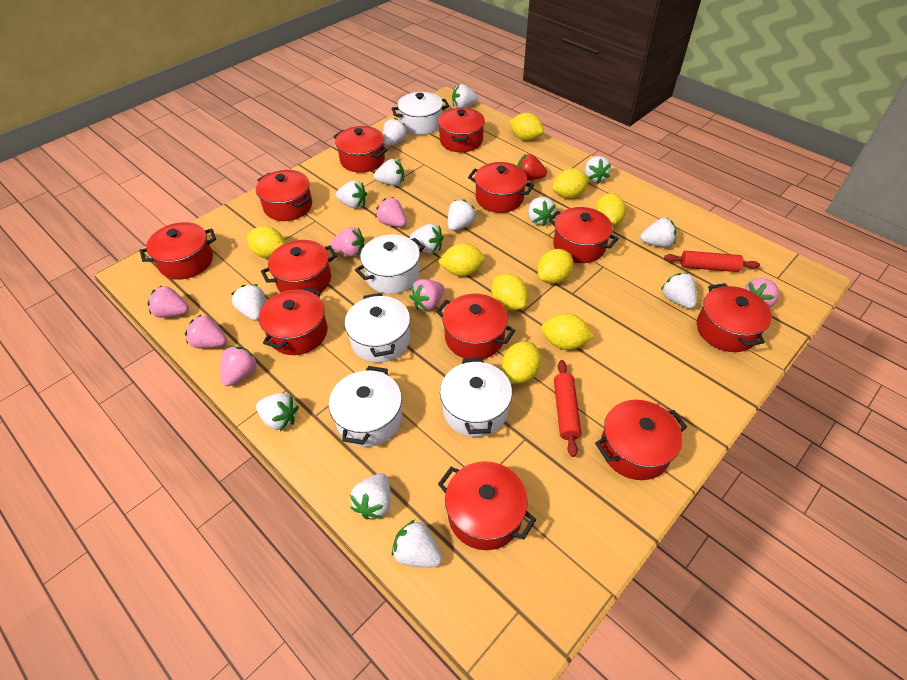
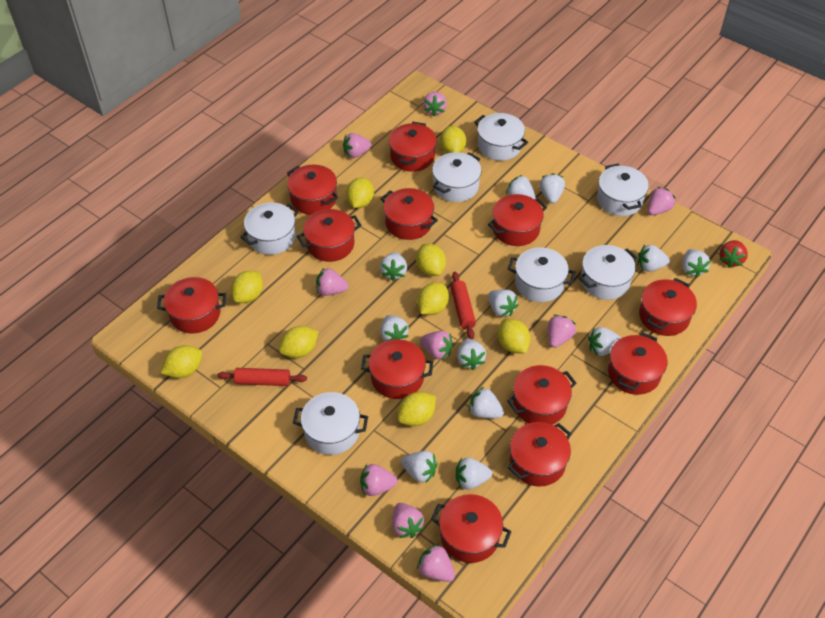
pink strawberry: 7 -> 9
white pot: 5 -> 7
white strawberry: 14 -> 12

